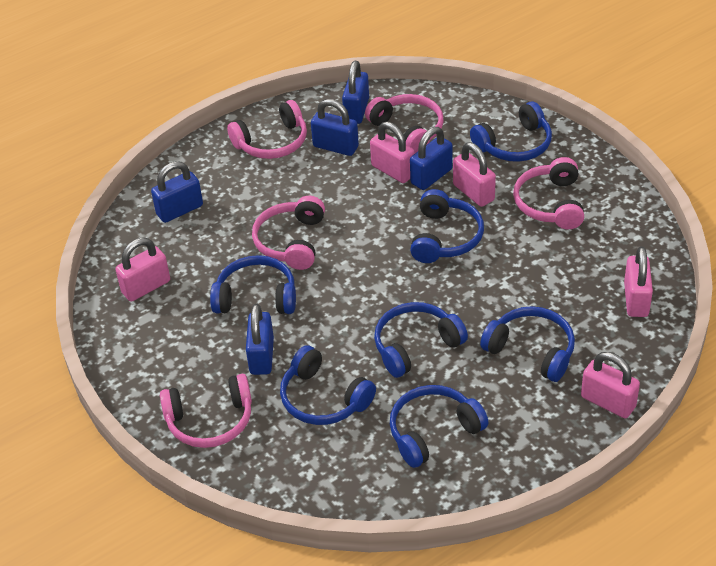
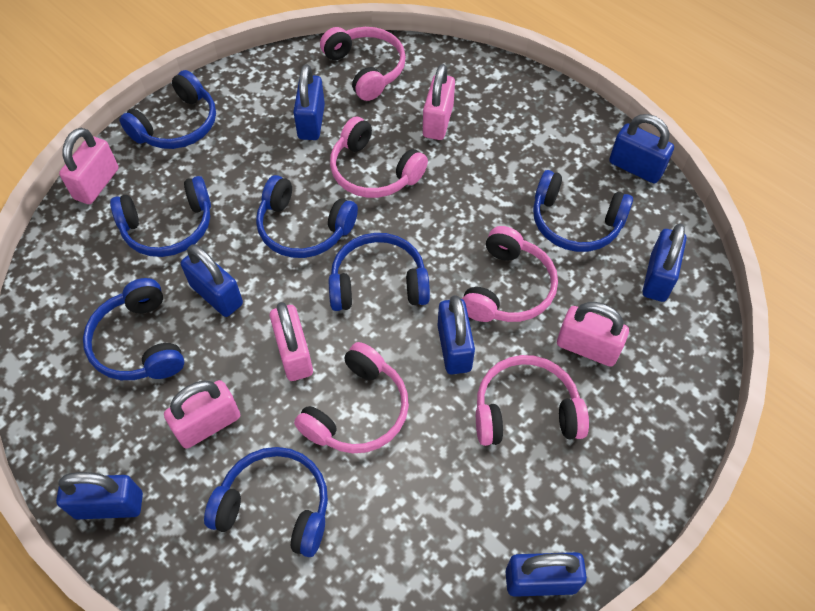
blue padlock: 5 -> 7

